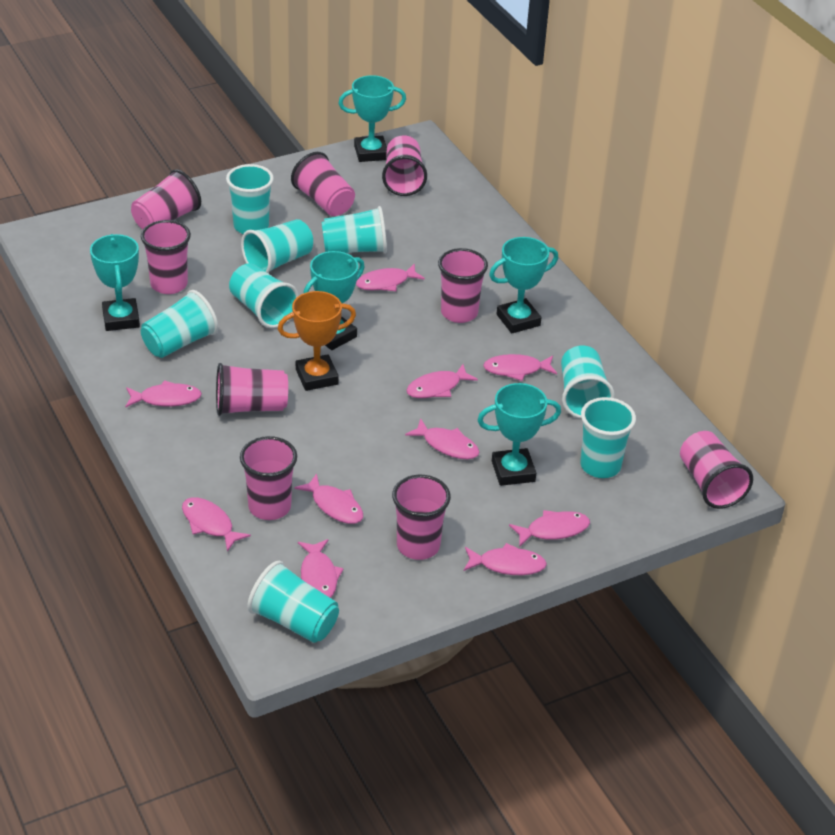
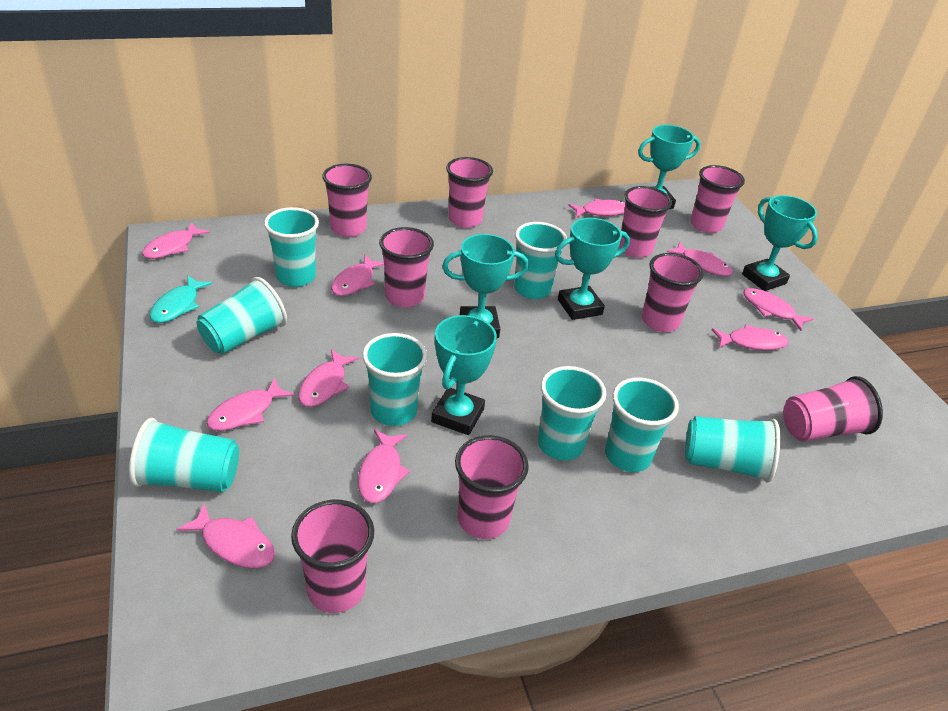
orange trophy: 1 -> 0
turquoise fish: 0 -> 1

